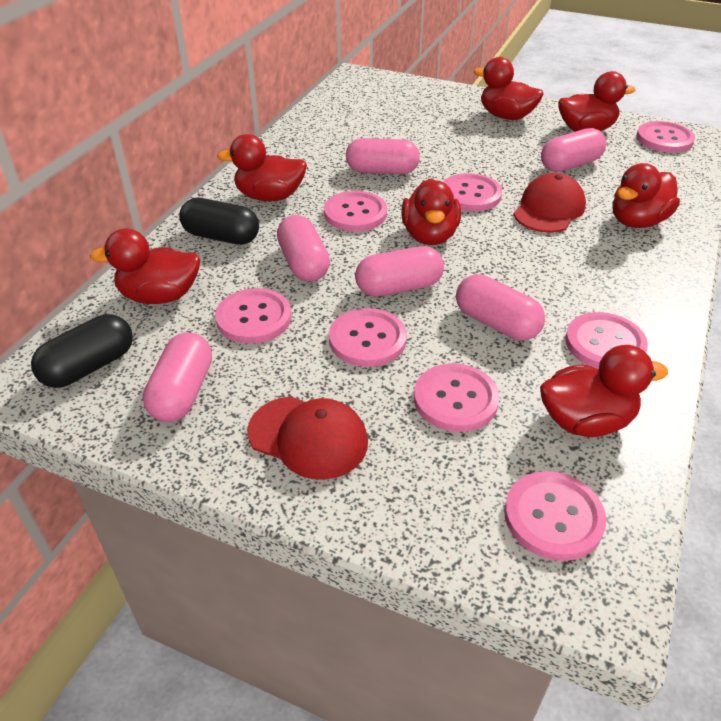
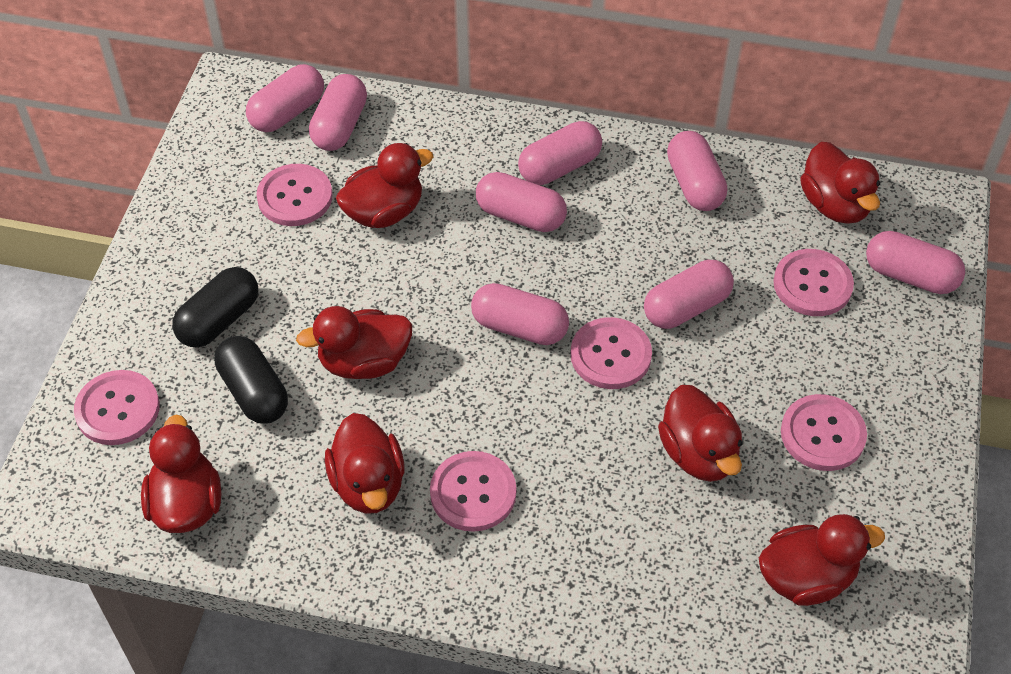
pink button: 8 -> 6
pink capsule: 6 -> 8
red cap: 2 -> 0

